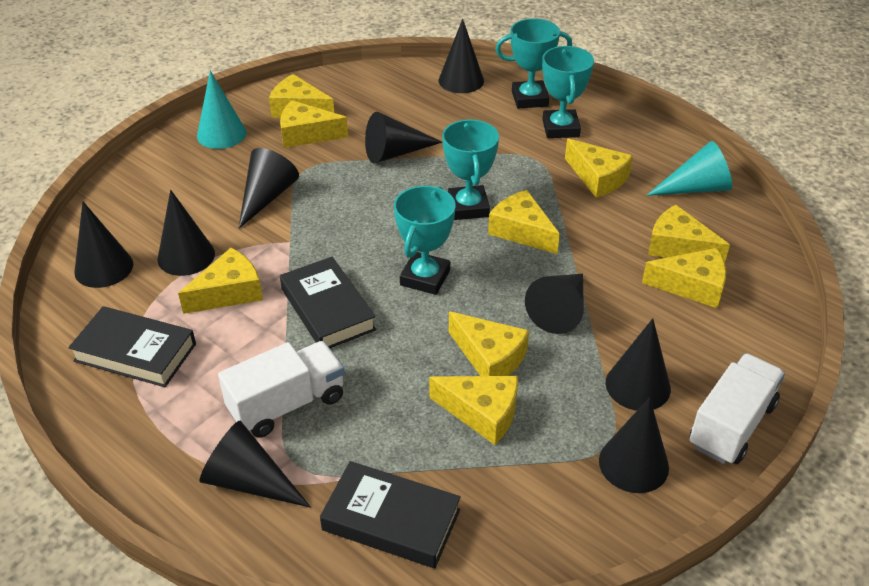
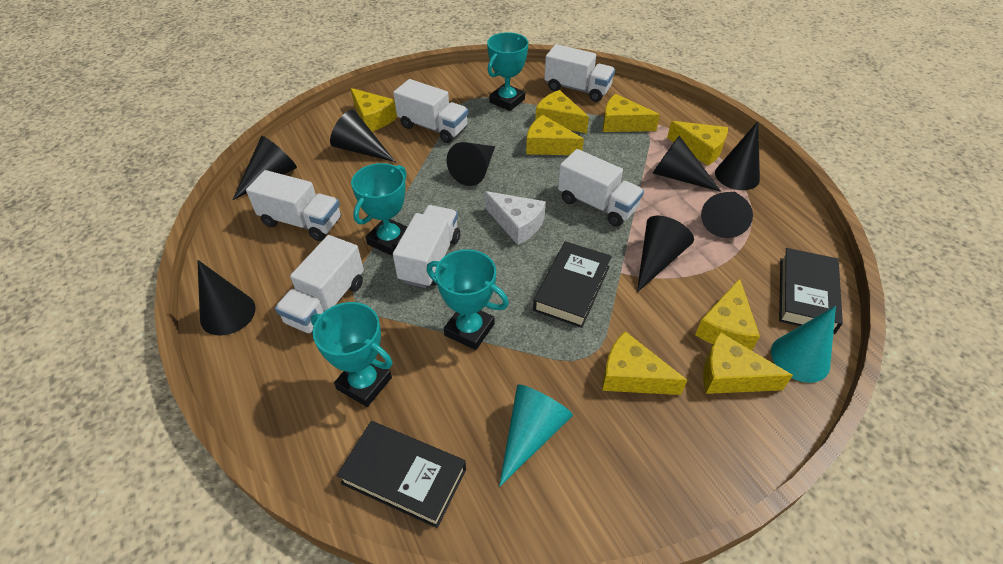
black cone: 9 -> 8
white cheese: 0 -> 1
white truck: 2 -> 6
yellow cheese: 9 -> 8

